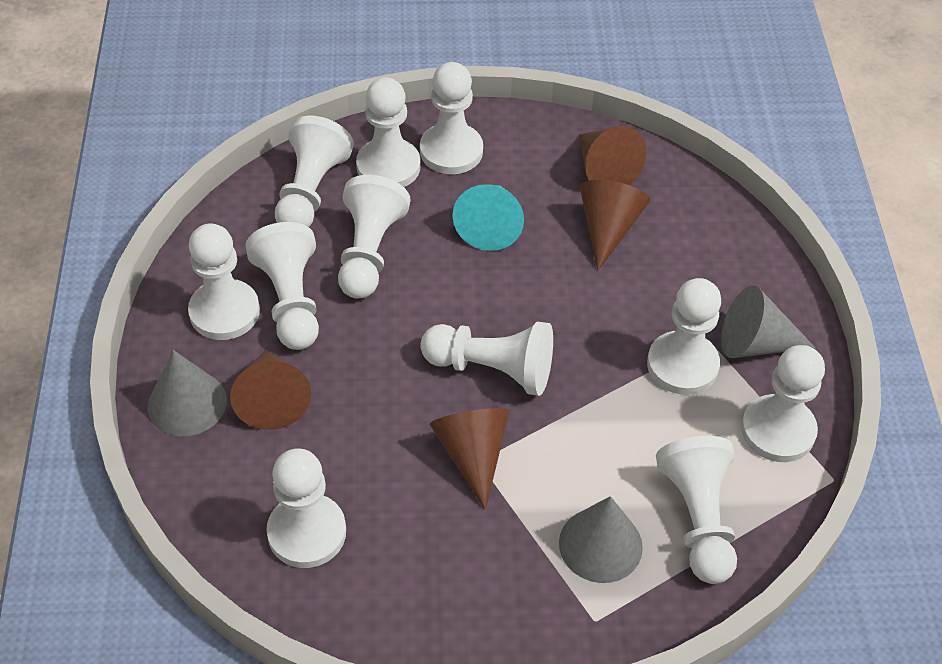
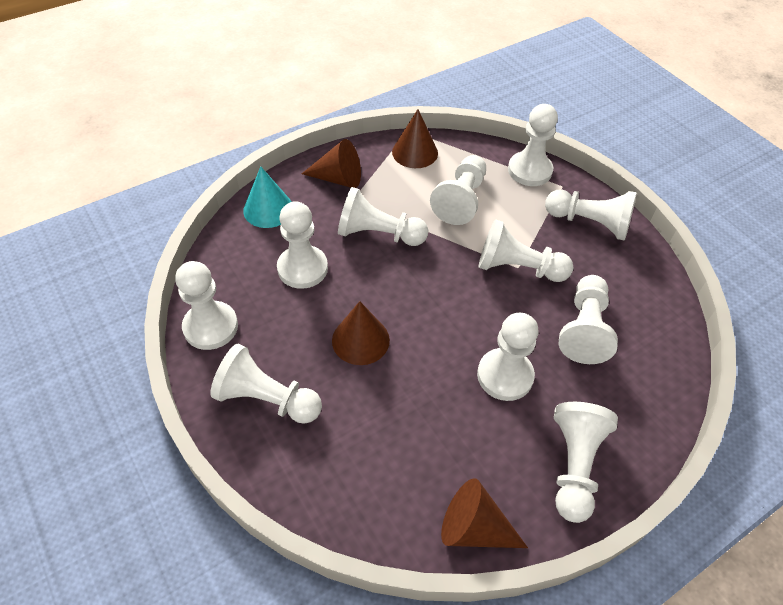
grey cone: 3 -> 0

